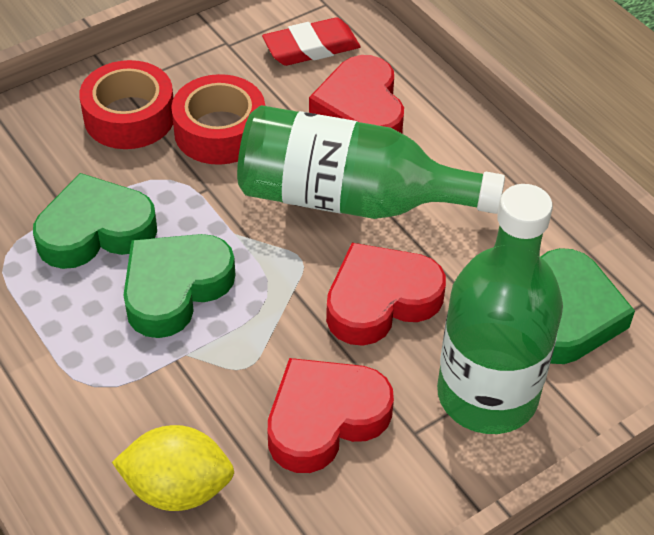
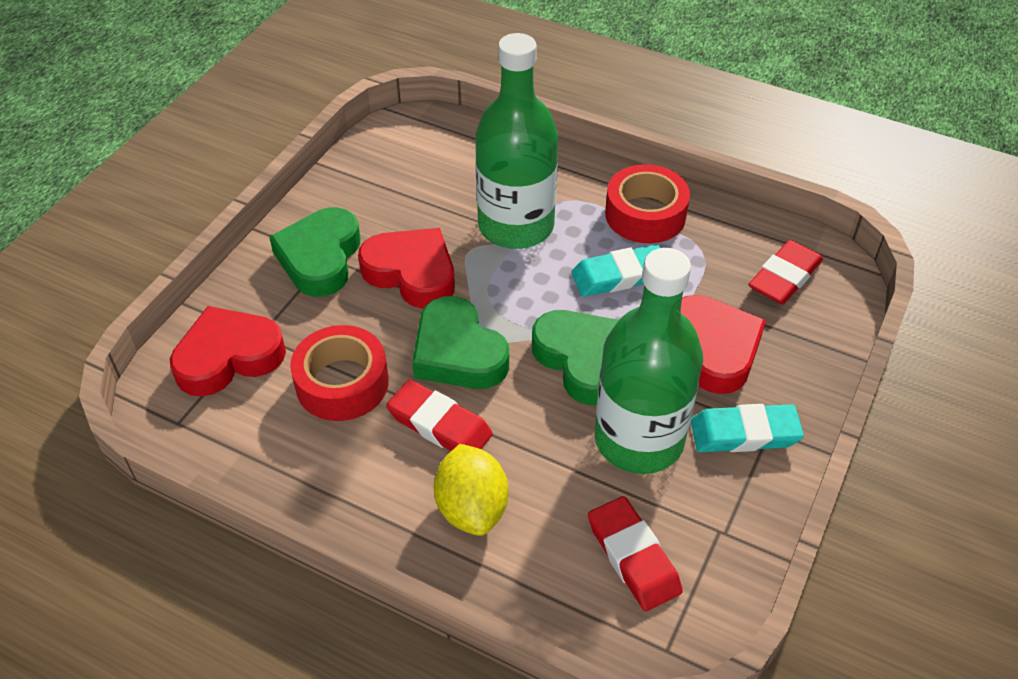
red eraser: 1 -> 3
turquoise eraser: 0 -> 2

